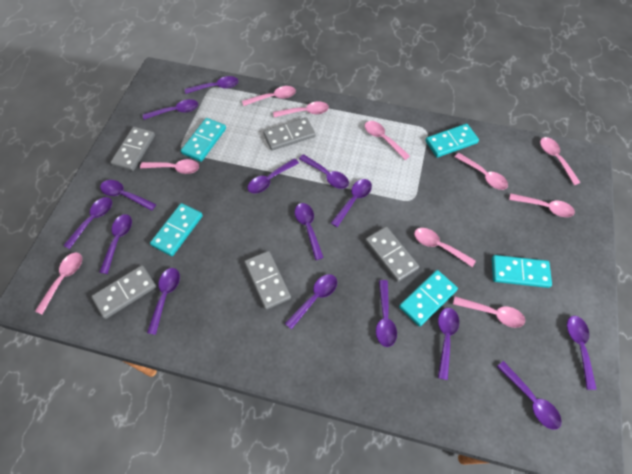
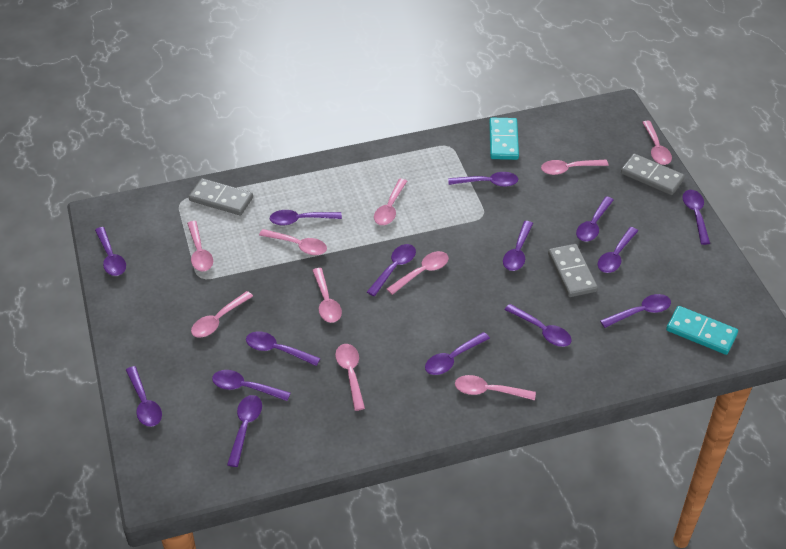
grey domino: 5 -> 3
turquoise domino: 5 -> 2

